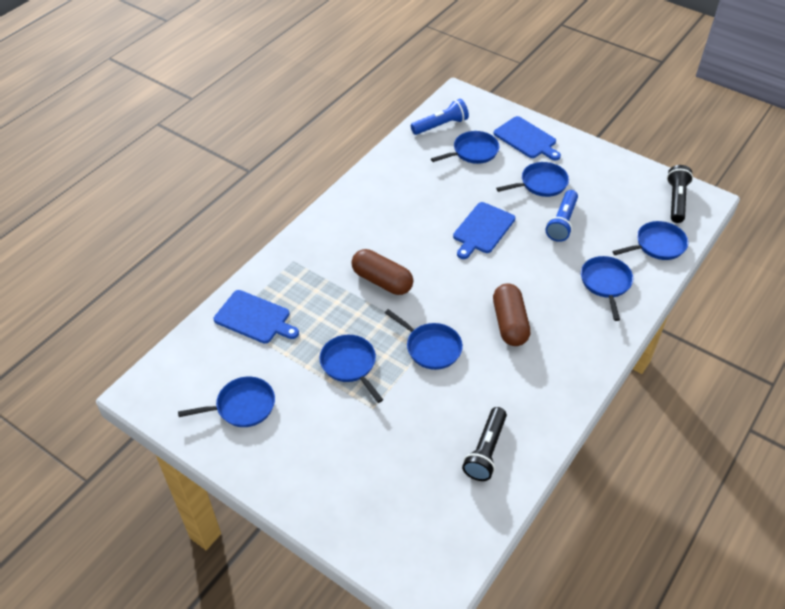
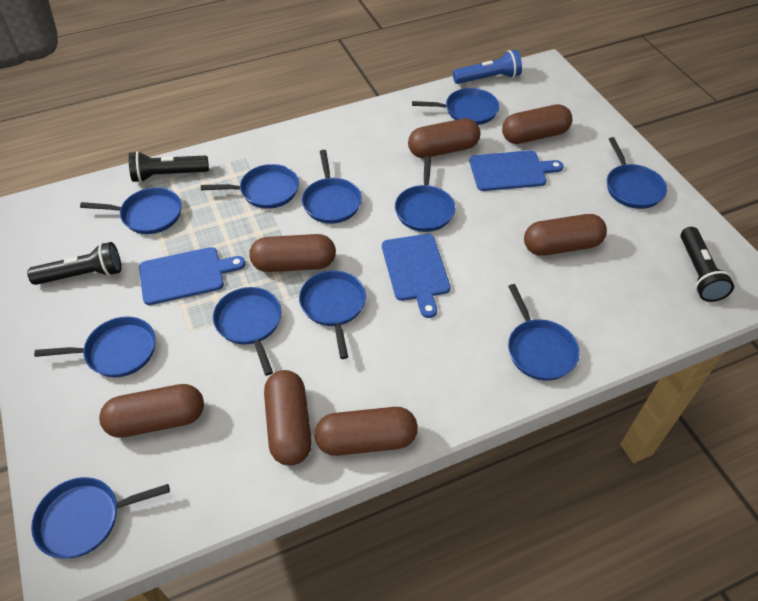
black flashlight: 2 -> 3
blue flashlight: 2 -> 1
blue pan: 7 -> 11
brown capsule: 2 -> 7

